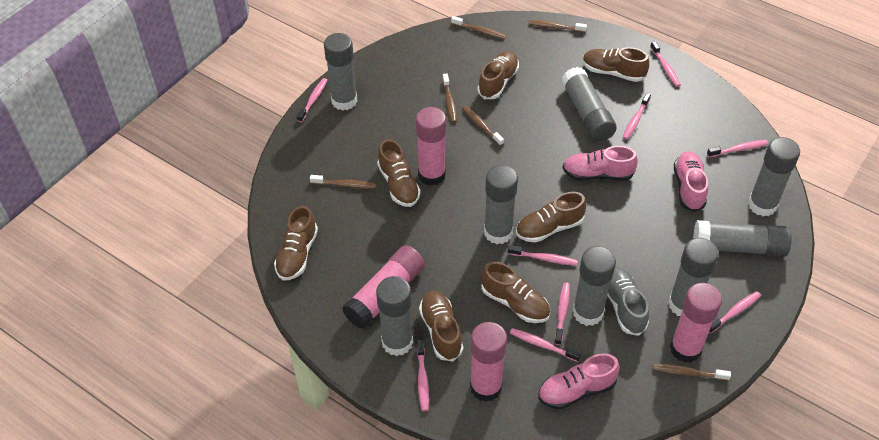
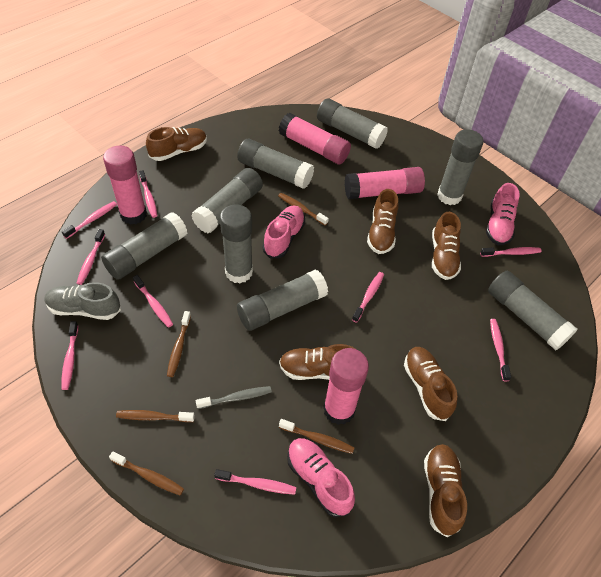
brown shoe: 7 -> 6
brown toothbrush: 6 -> 5
grey toothbrush: 0 -> 1

